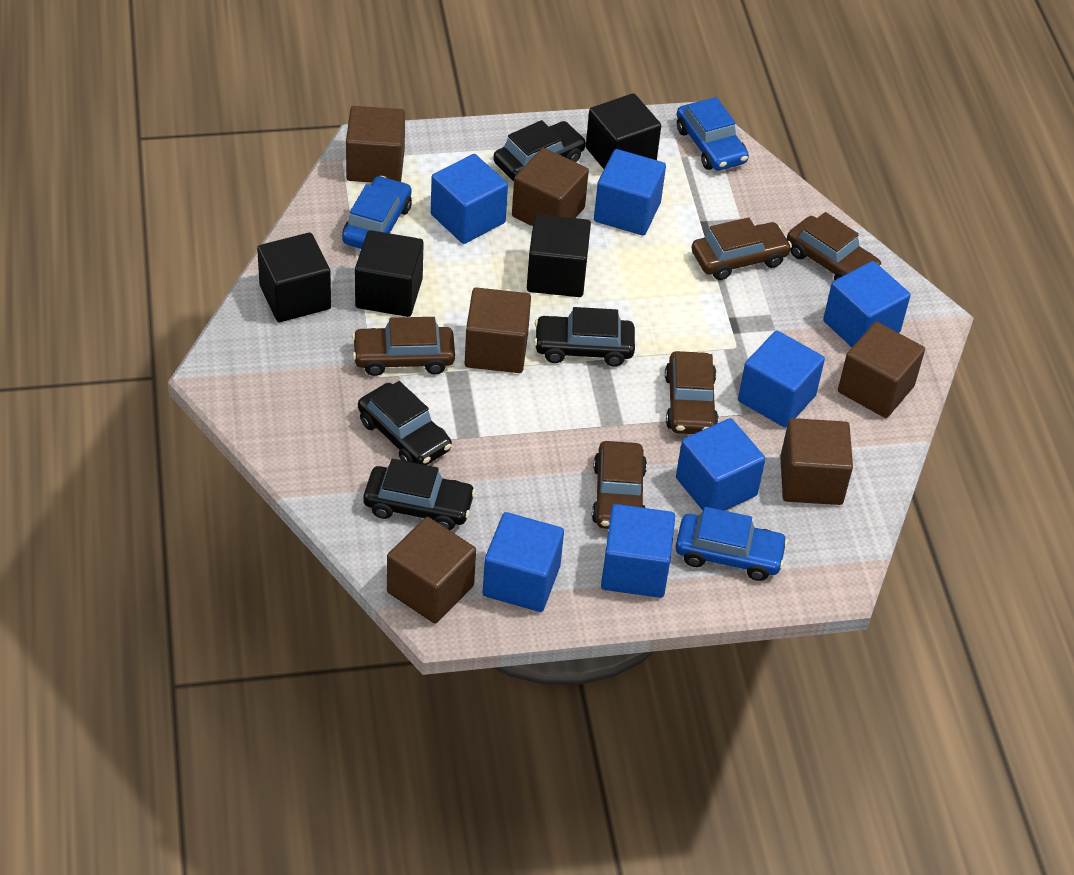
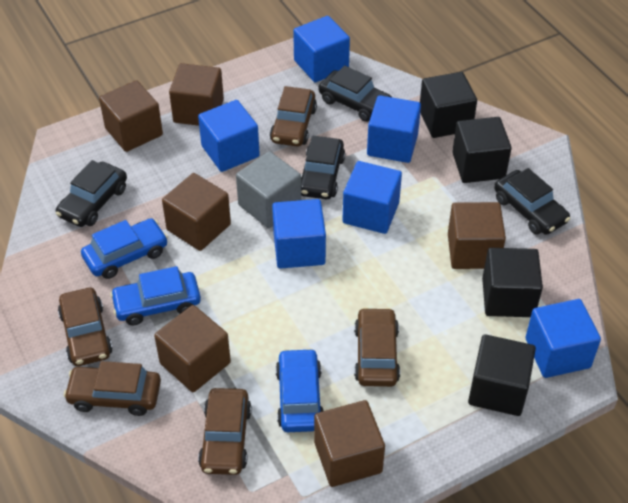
blue cube: 7 -> 6
grey cube: 0 -> 1

